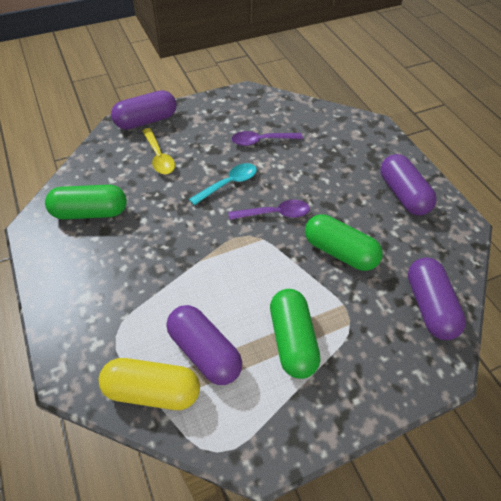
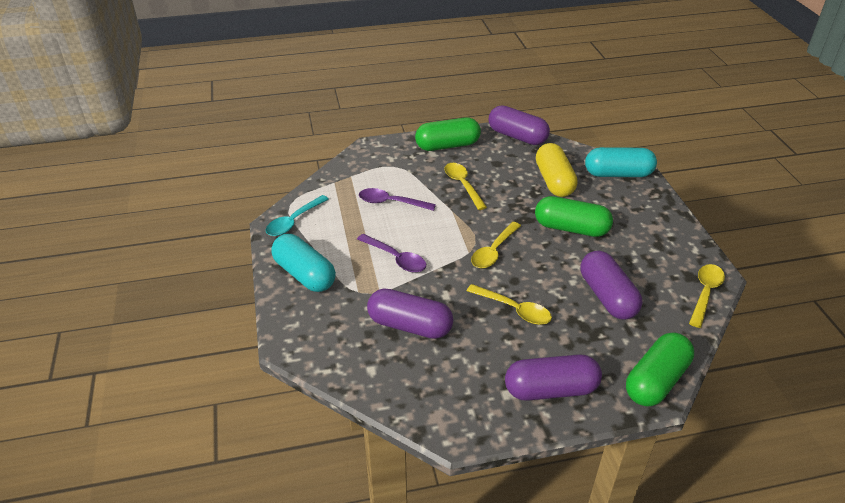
turquoise capsule: 0 -> 2
yellow spoon: 1 -> 4

